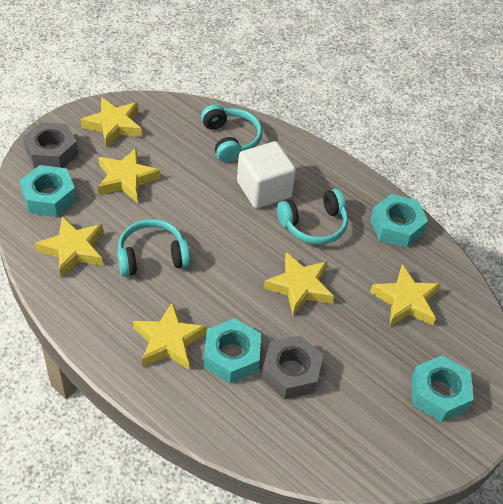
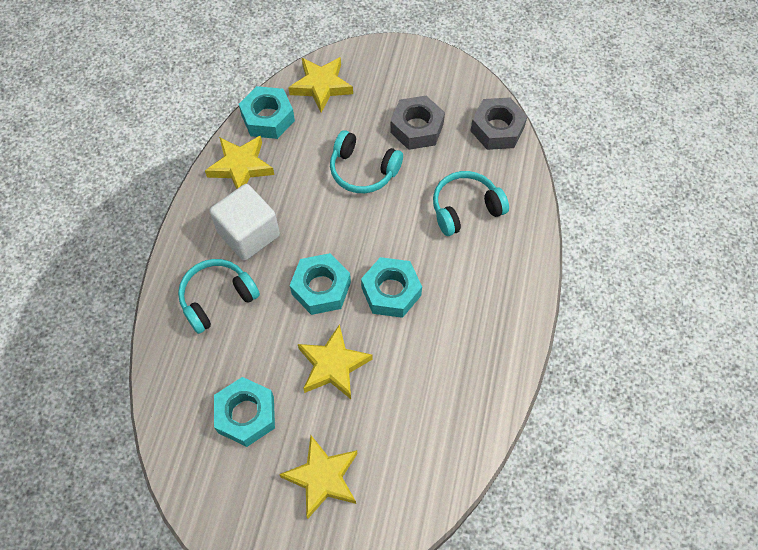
yellow star: 6 -> 4

